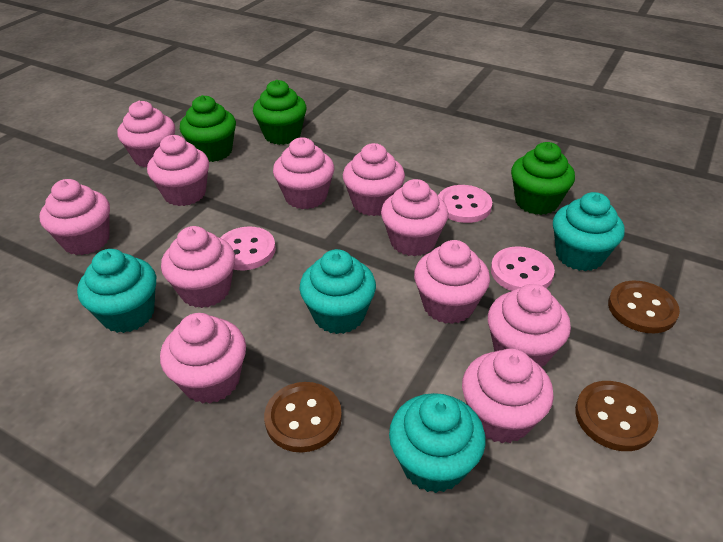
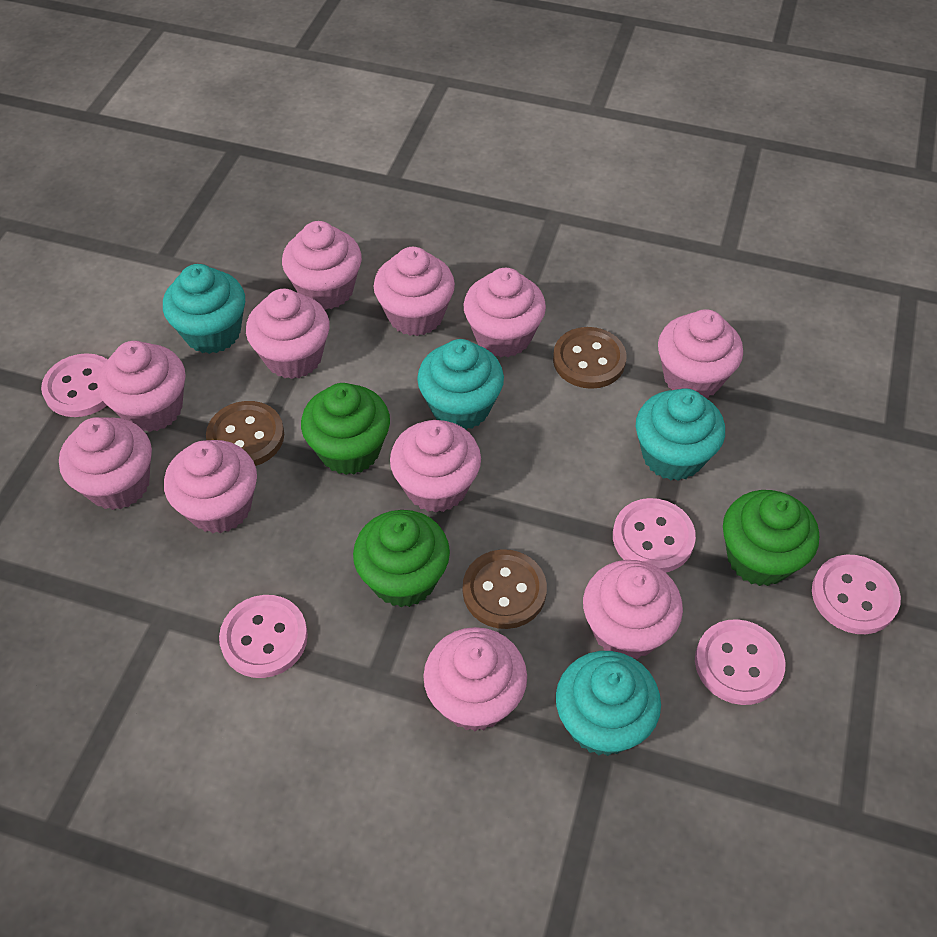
pink button: 3 -> 5

